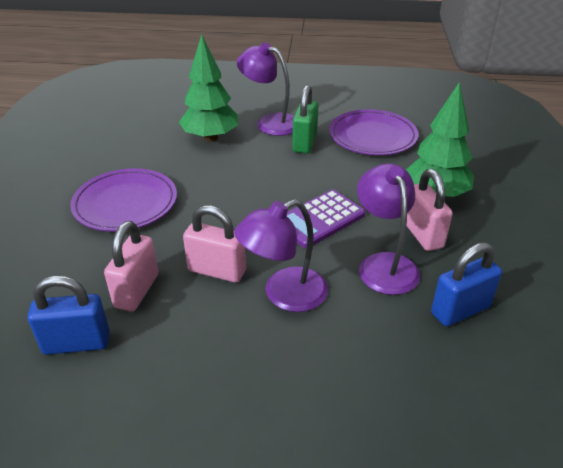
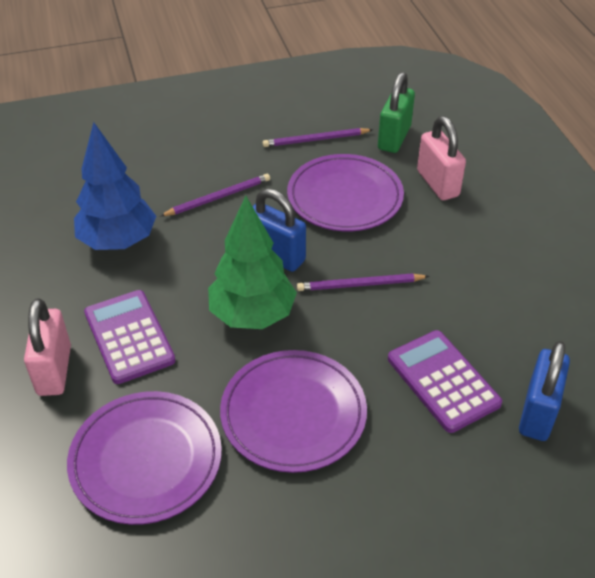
blue tree: 0 -> 1
green tree: 2 -> 1
pink padlock: 3 -> 2
purple calculator: 1 -> 2
purple lamp: 3 -> 0
purple pencil: 0 -> 3
purple plate: 2 -> 3

